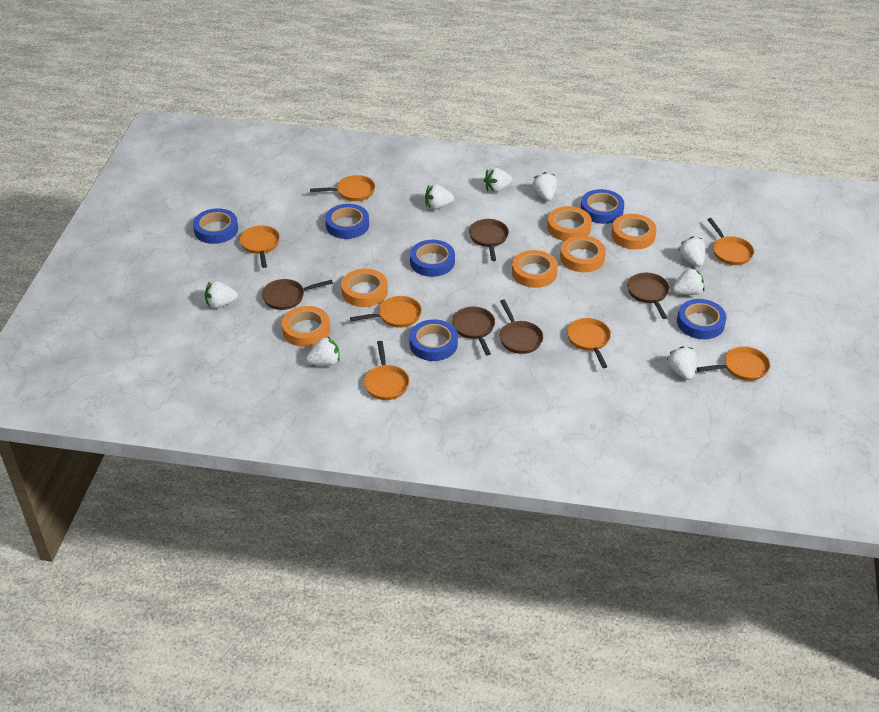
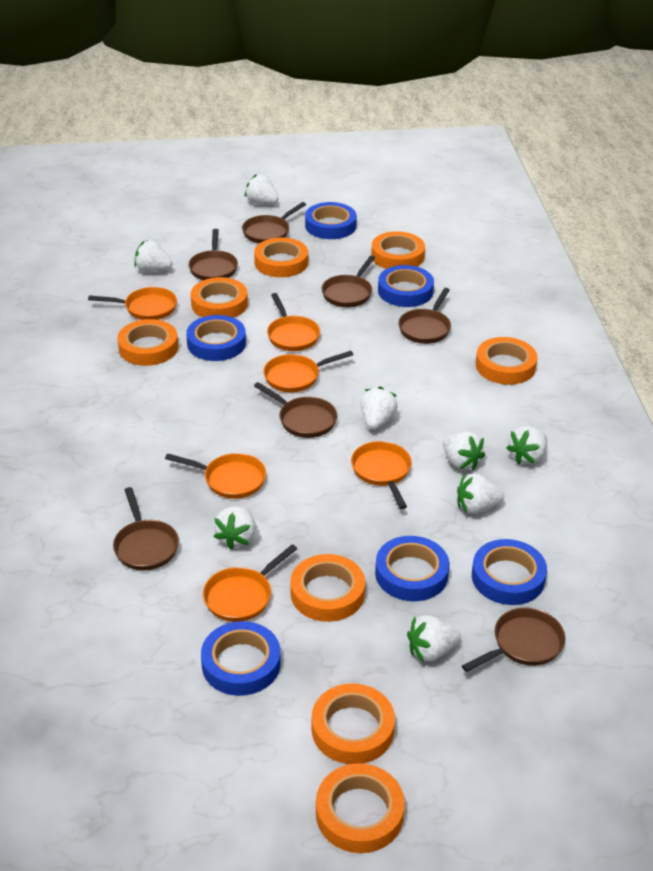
brown pan: 5 -> 7
orange pan: 7 -> 6
orange tape: 6 -> 8

